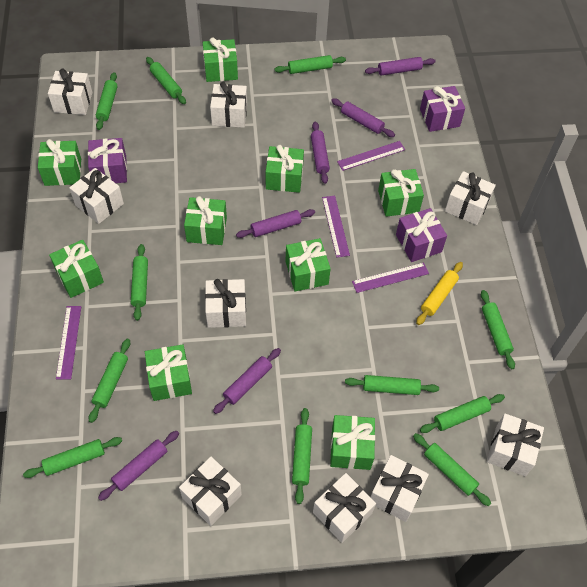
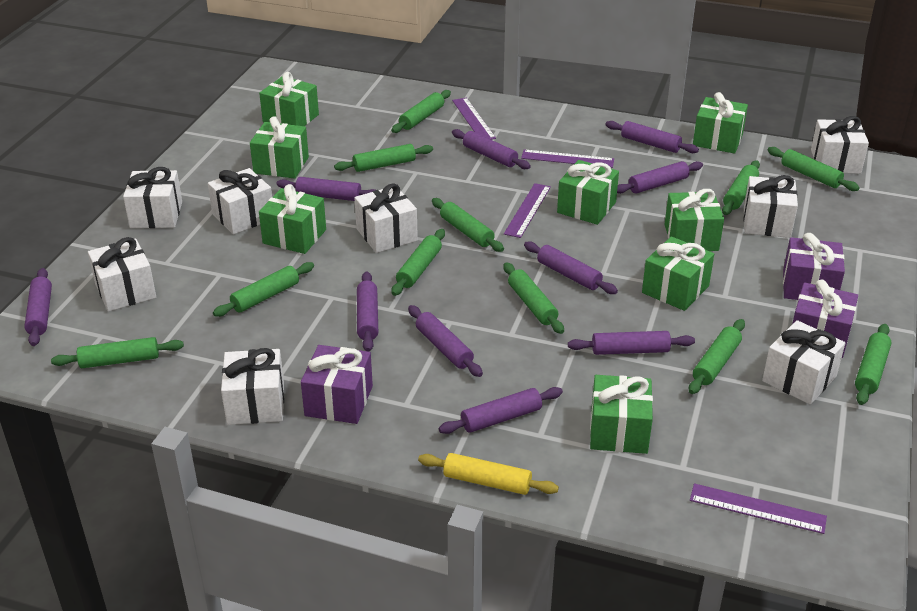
green gift: 9 -> 8
purple rolling pin: 6 -> 10
white gift: 9 -> 8

